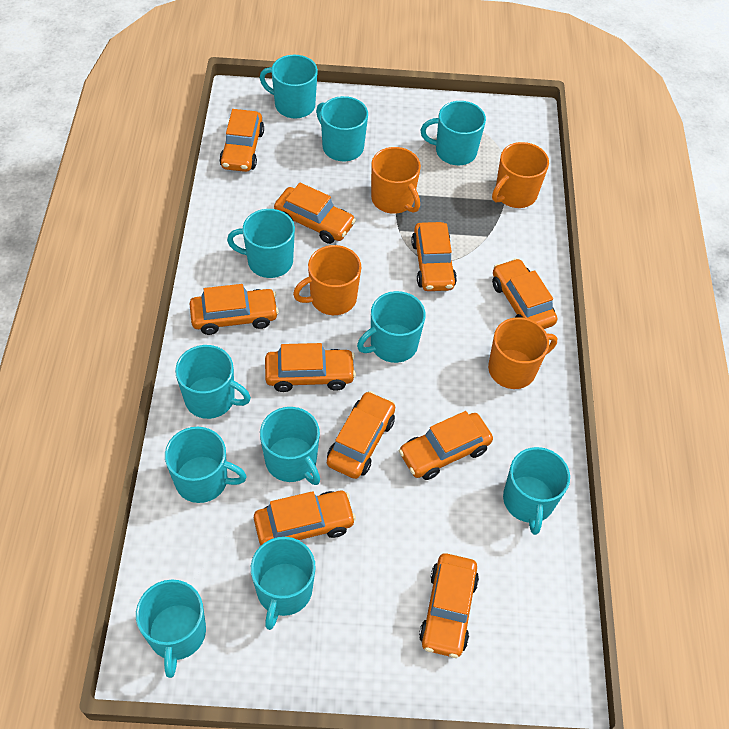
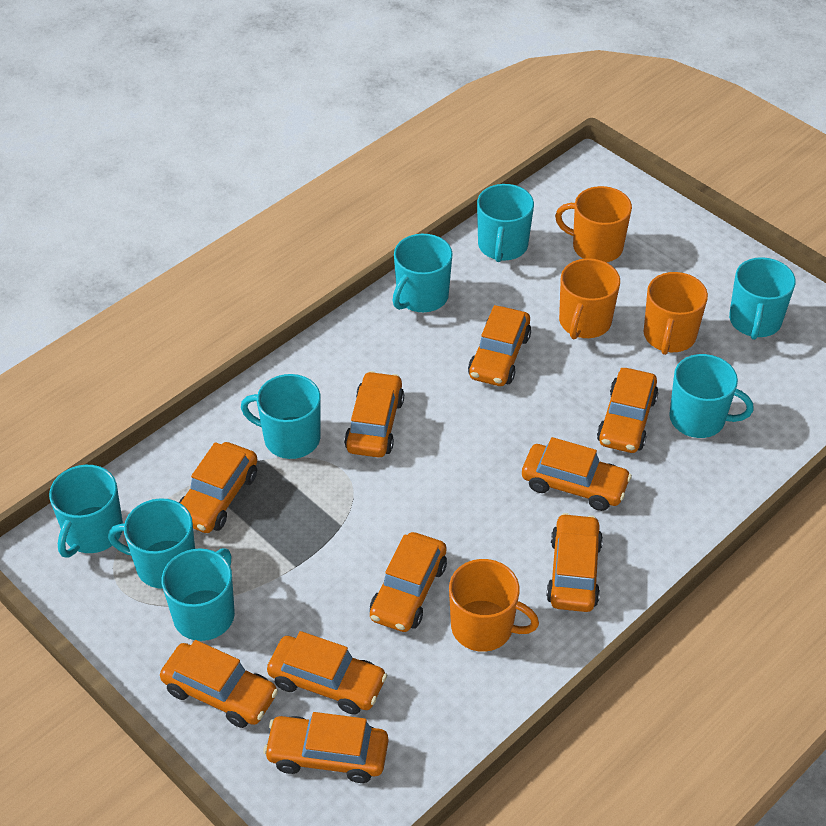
turquoise mug: 11 -> 8

